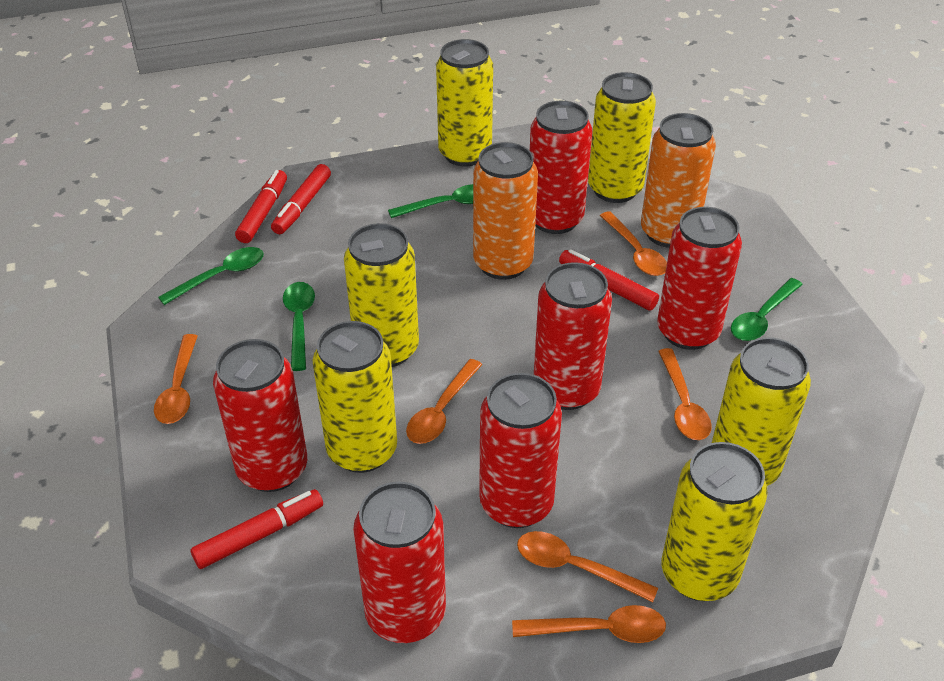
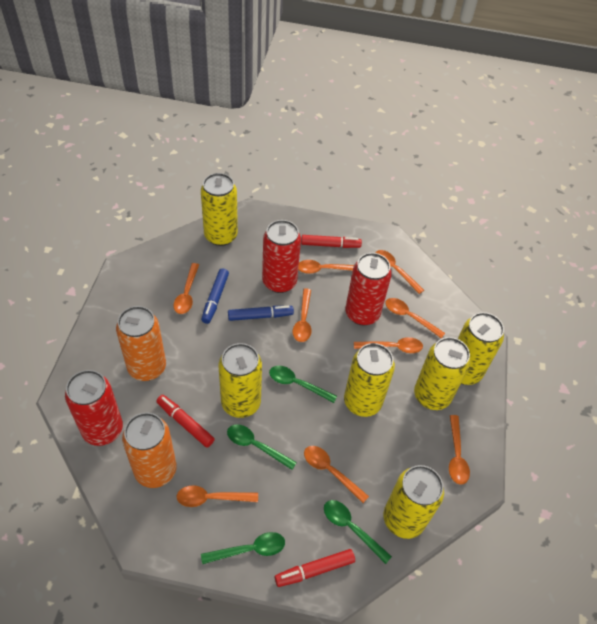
blue marker: 0 -> 2
orange spoon: 6 -> 9
red can: 6 -> 3
red marker: 4 -> 3

